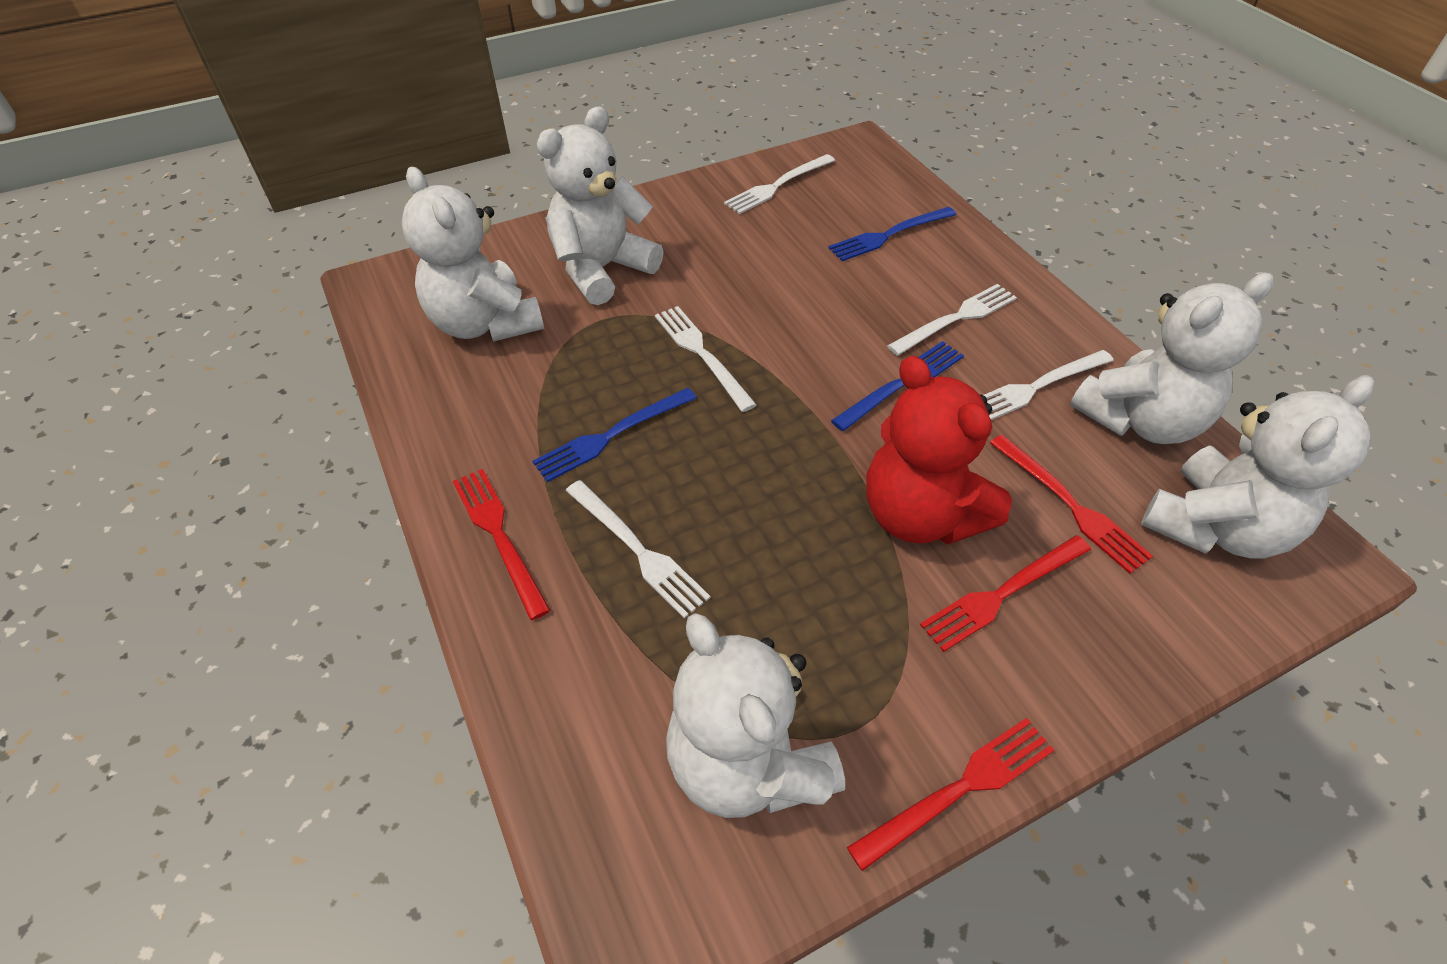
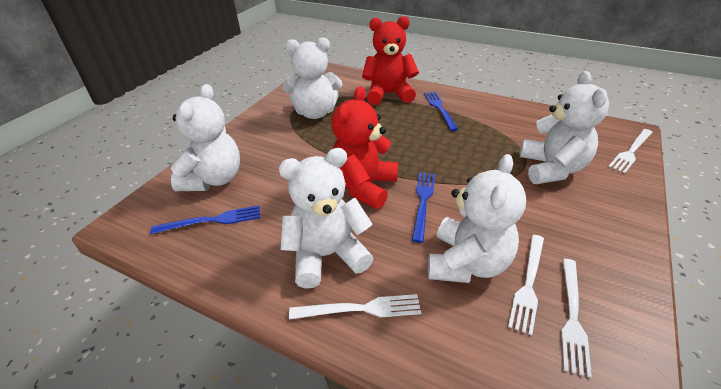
red fork: 4 -> 0
red teddy bear: 1 -> 2
white fork: 5 -> 4

